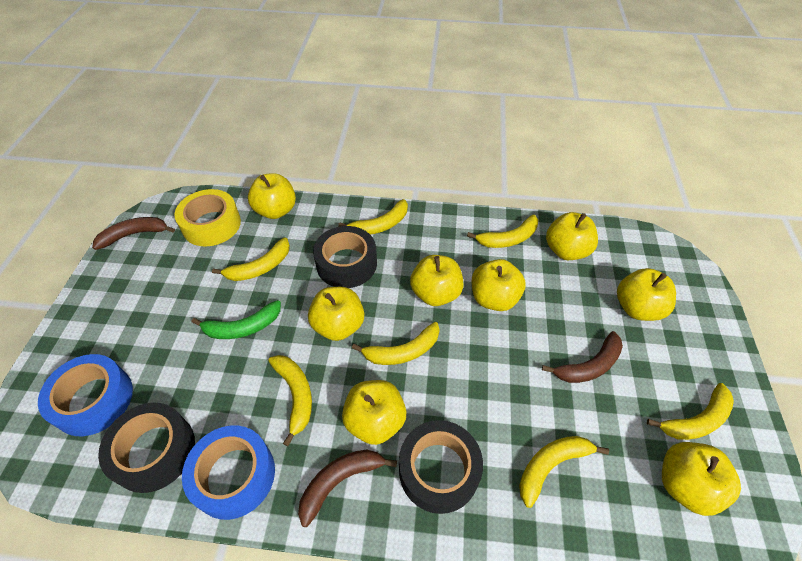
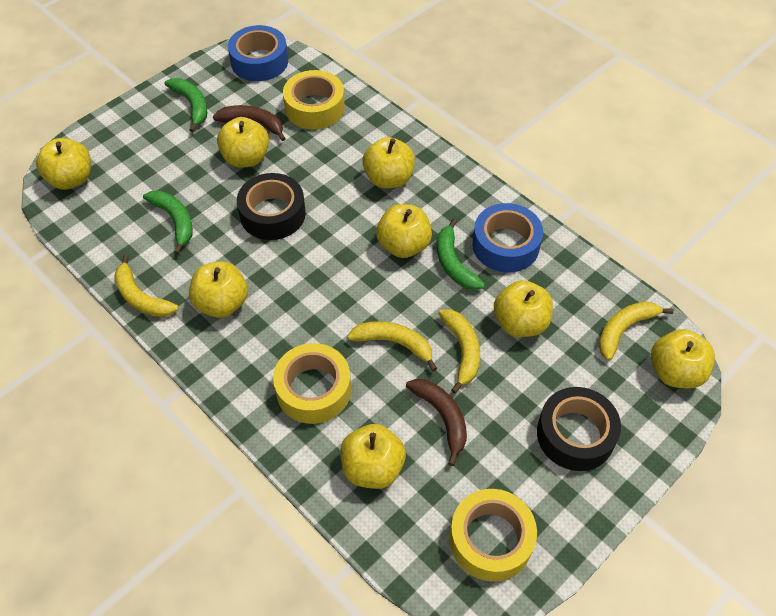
black tape: 3 -> 2
brown banana: 3 -> 2
green banana: 1 -> 3
yellow banana: 7 -> 4
yellow tape: 1 -> 3

